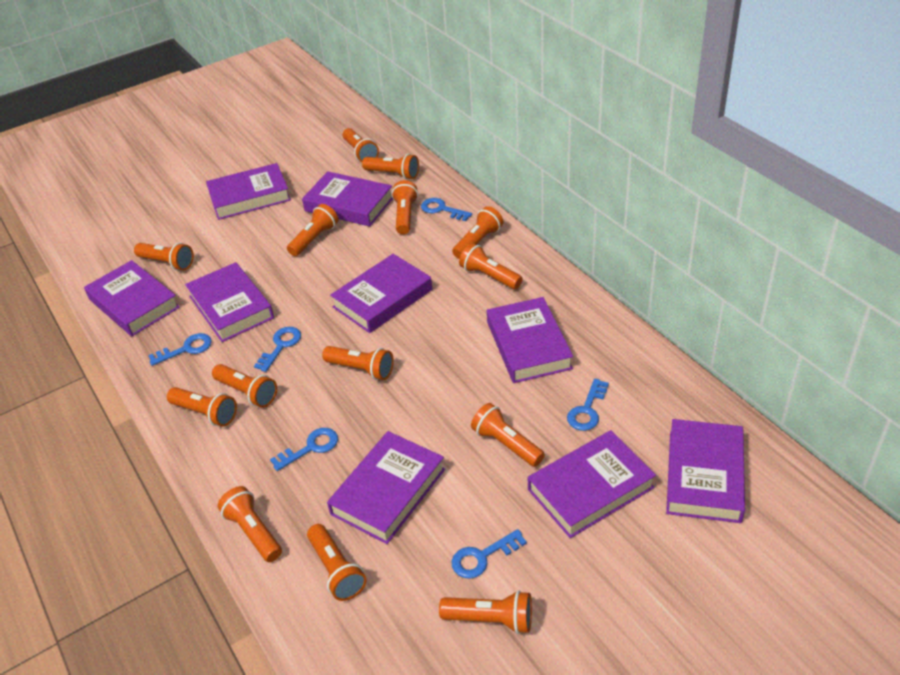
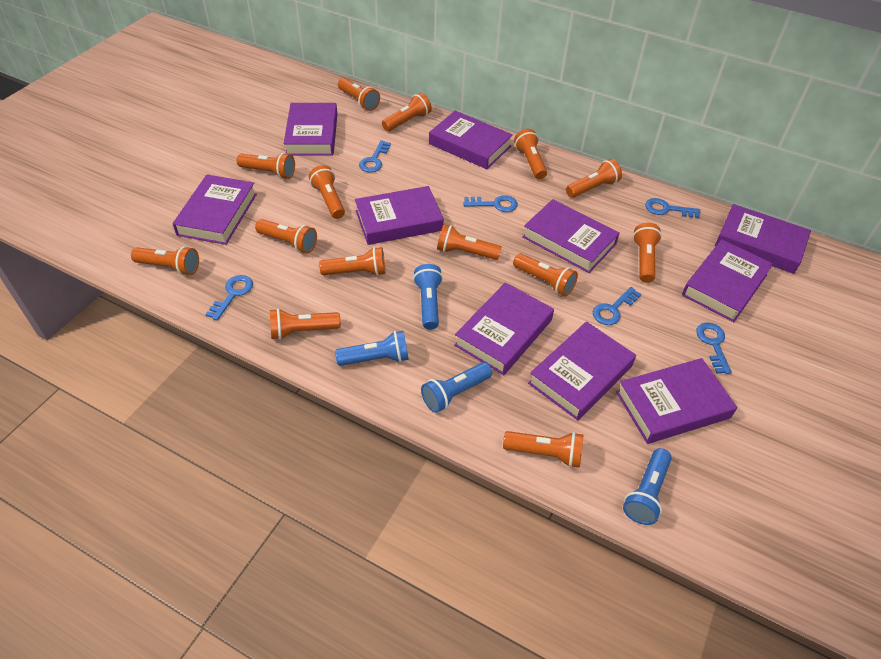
blue flashlight: 0 -> 4
purple book: 9 -> 10

